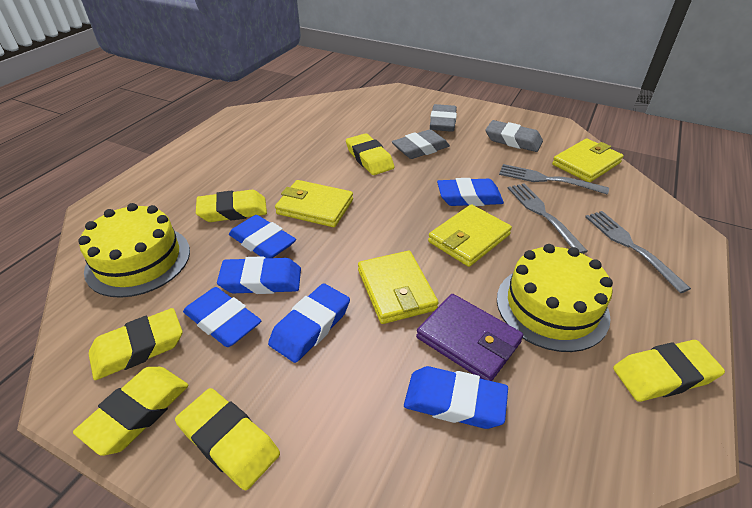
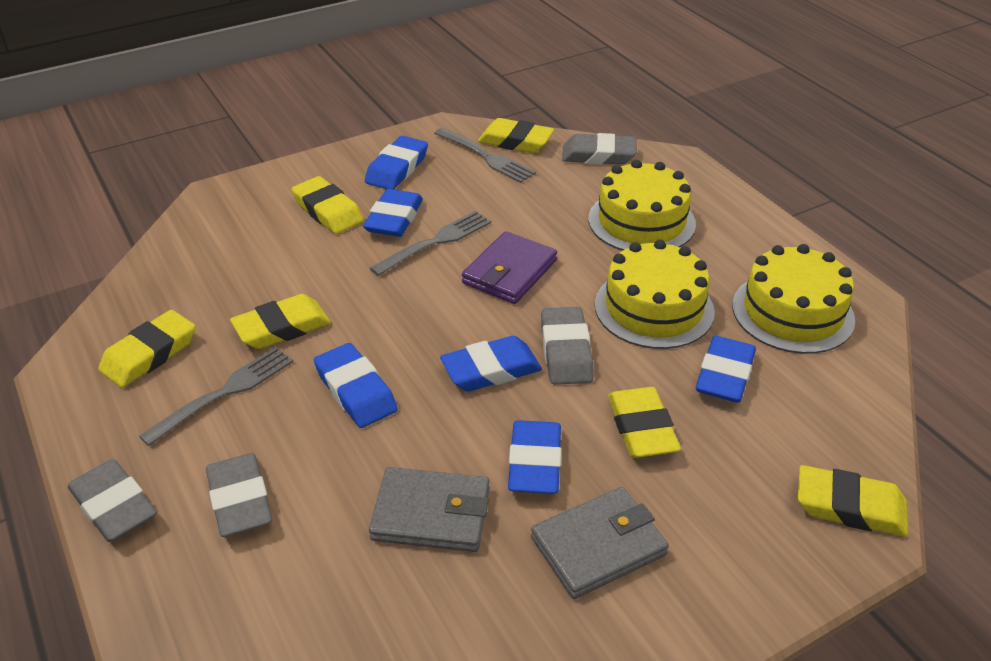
grey eraser: 3 -> 4
grey wallet: 0 -> 2
yellow cake: 2 -> 3
yellow wallet: 4 -> 0

